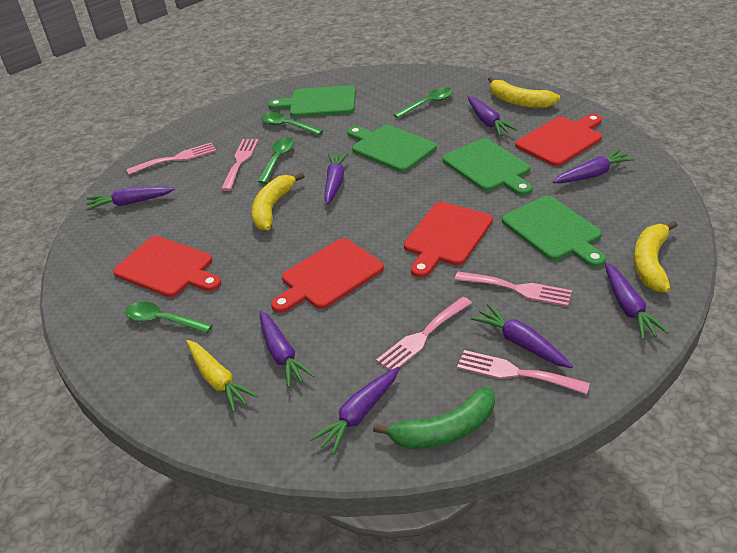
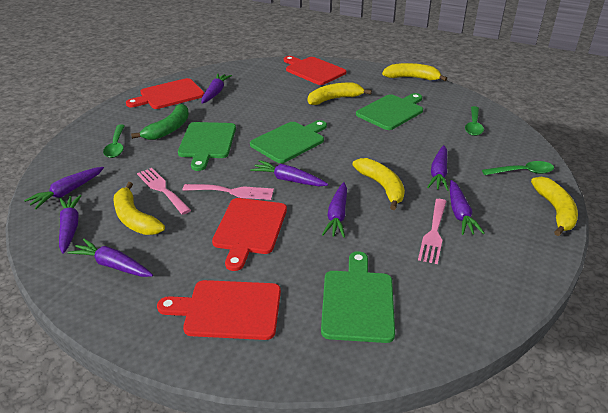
green spoon: 4 -> 3
pink fork: 5 -> 3
yellow banana: 3 -> 5
yellow carrot: 1 -> 0

